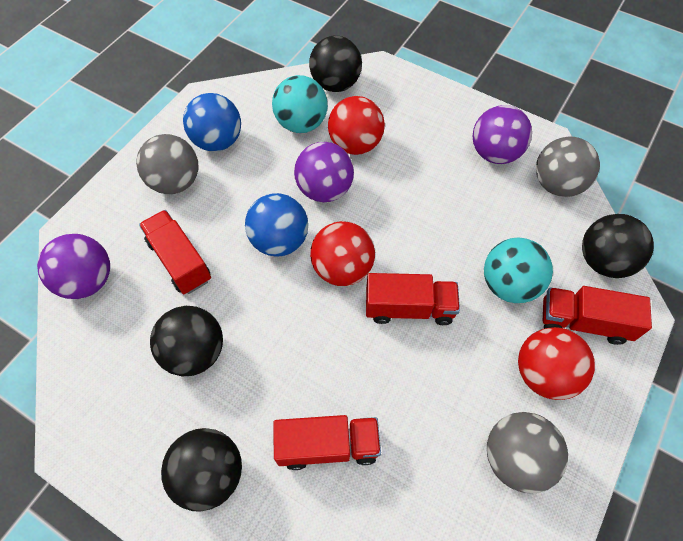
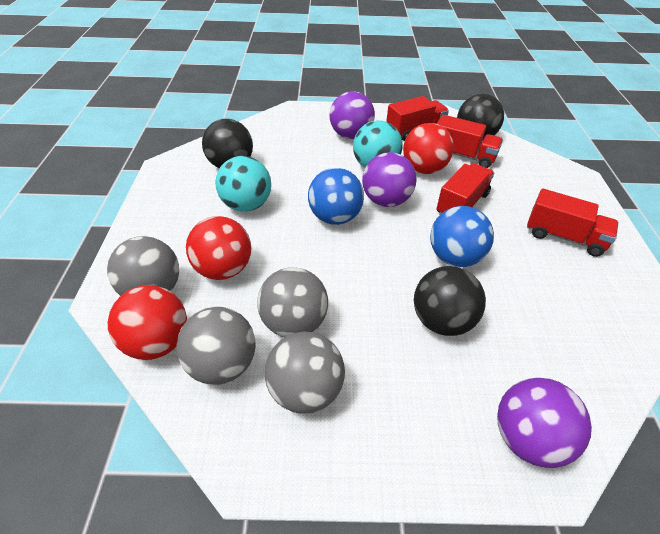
black ball: 4 -> 3
grey ball: 3 -> 4

